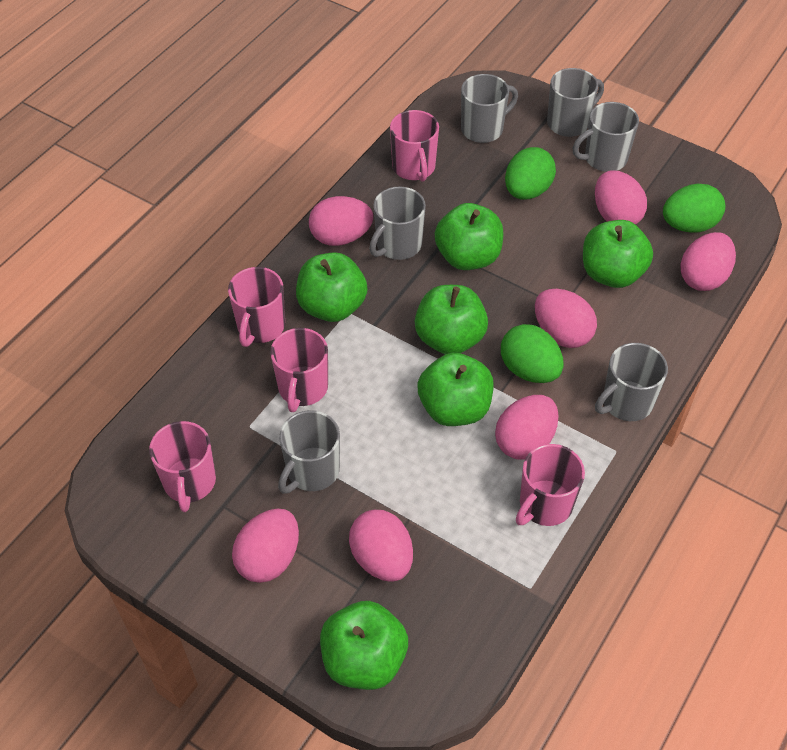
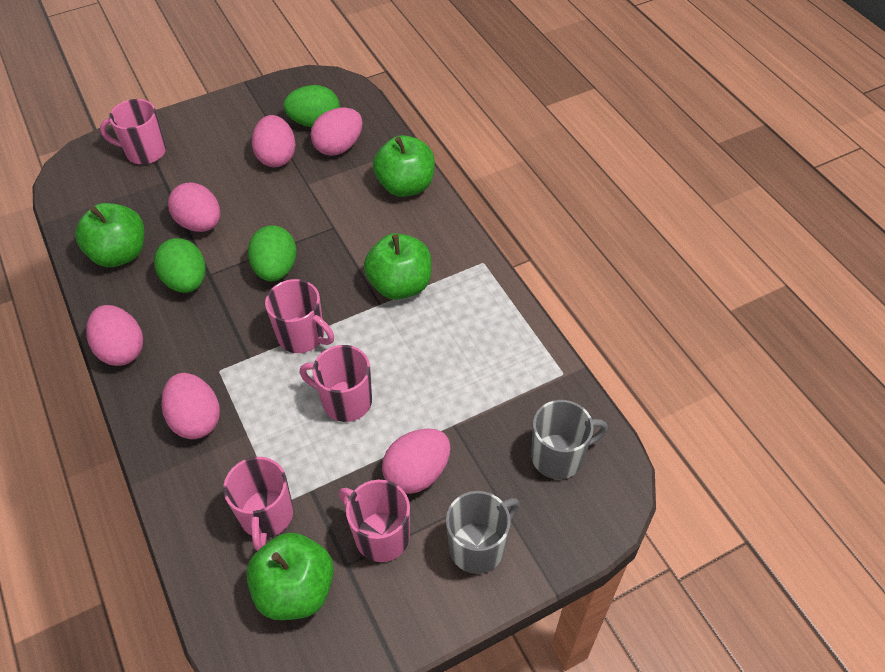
green apple: 6 -> 4
grey mug: 6 -> 2
pink egg: 7 -> 6

